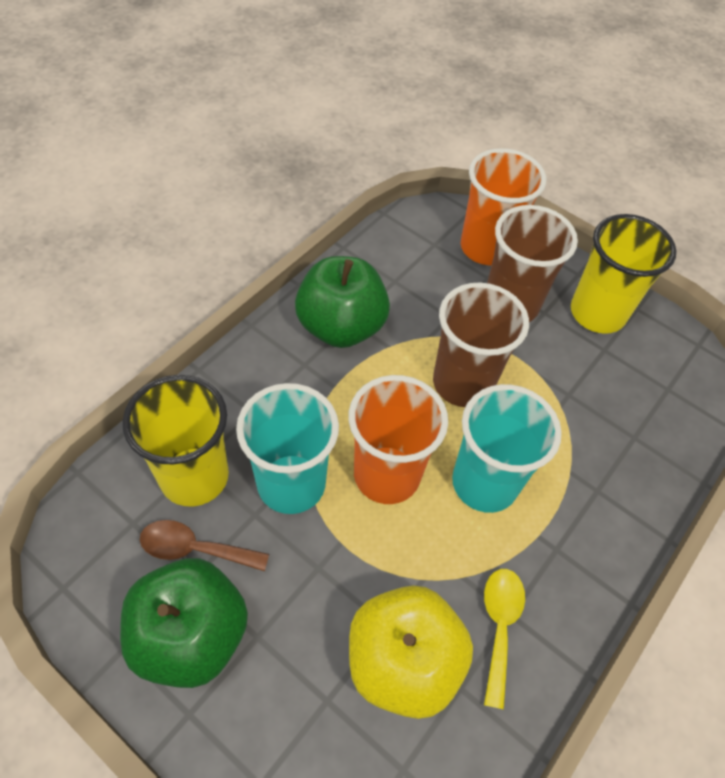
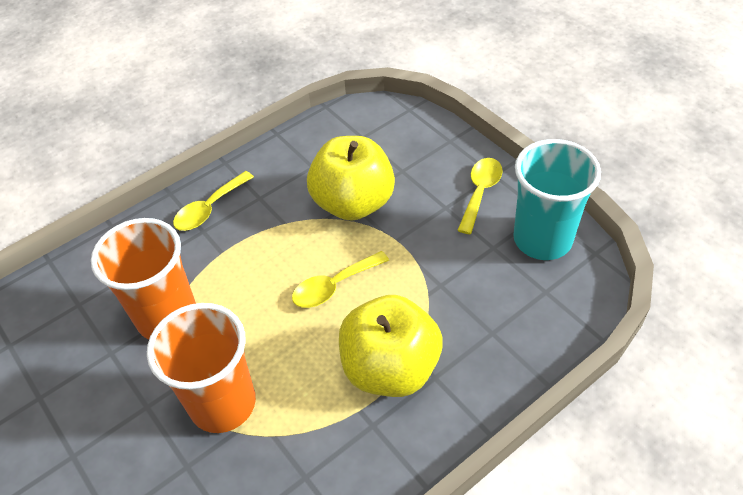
brown cup: 2 -> 0
brown spoon: 1 -> 0
green apple: 2 -> 0
turquoise cup: 2 -> 1
yellow apple: 1 -> 2
yellow cup: 2 -> 0
yellow spoon: 1 -> 3

